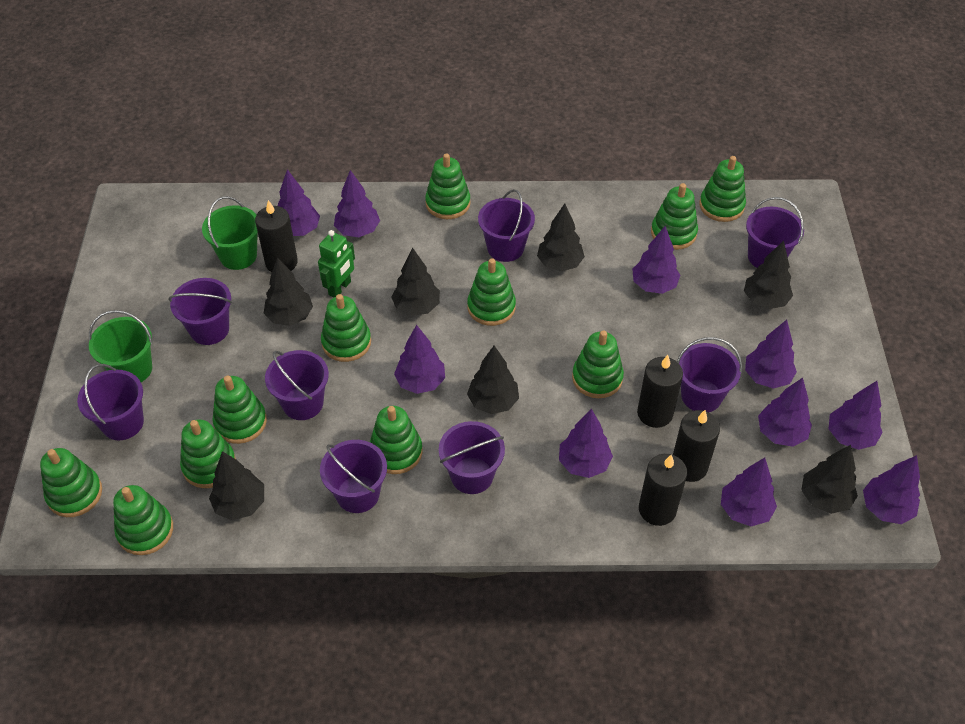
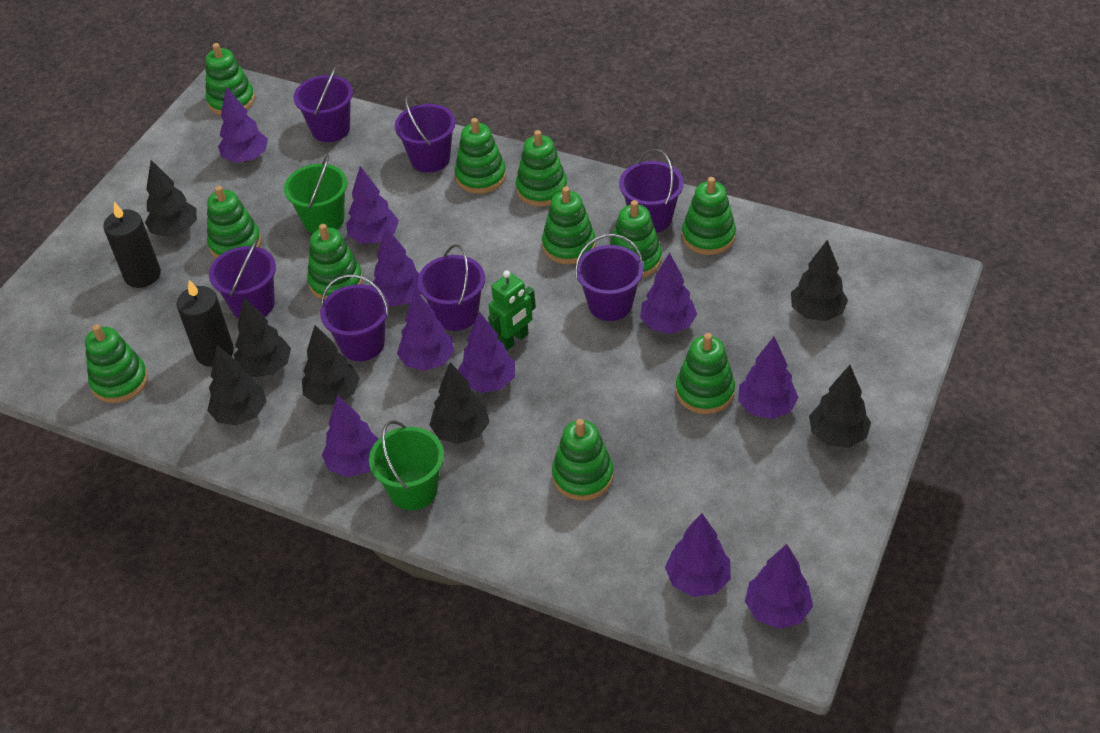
black candle: 4 -> 2
purple bucket: 8 -> 7

